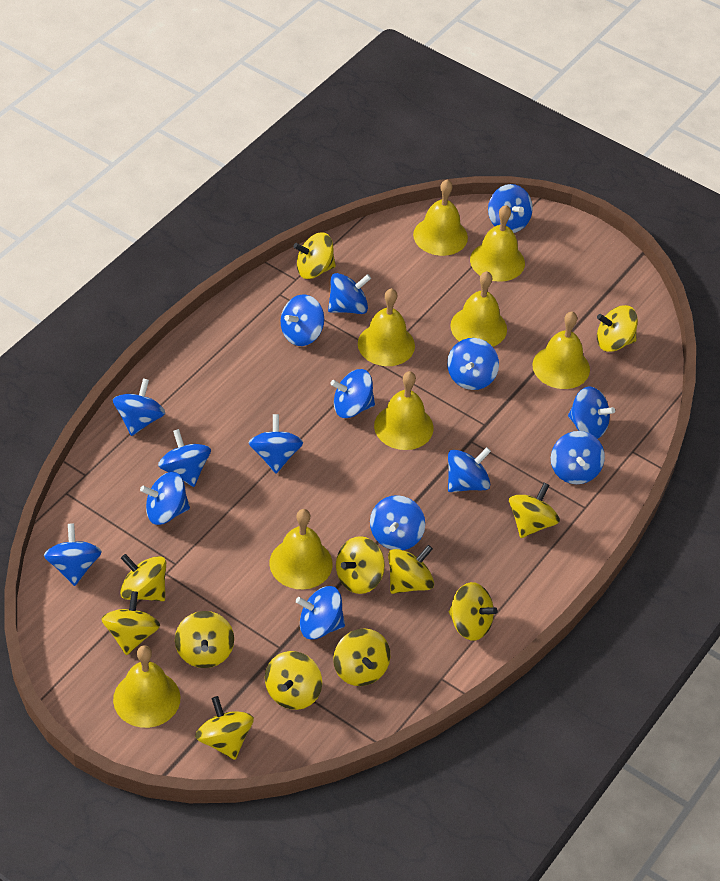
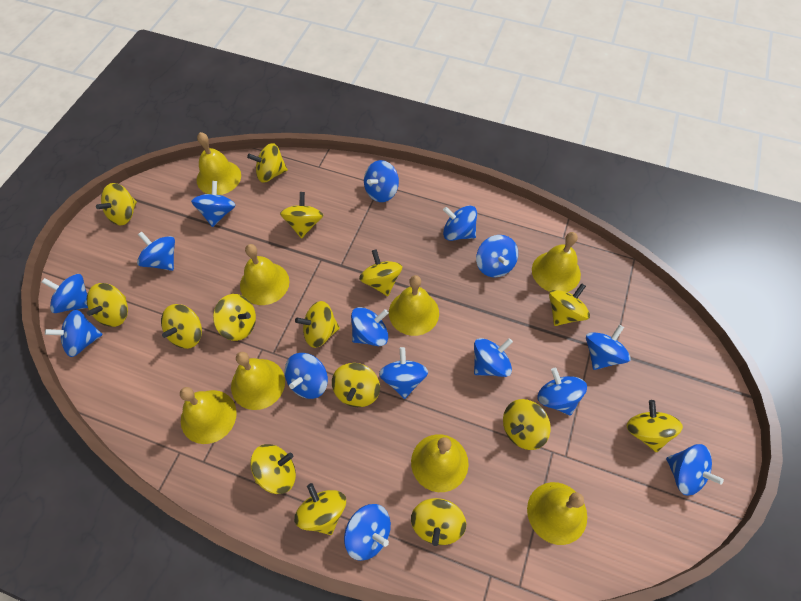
yellow spinning top: 12 -> 15

